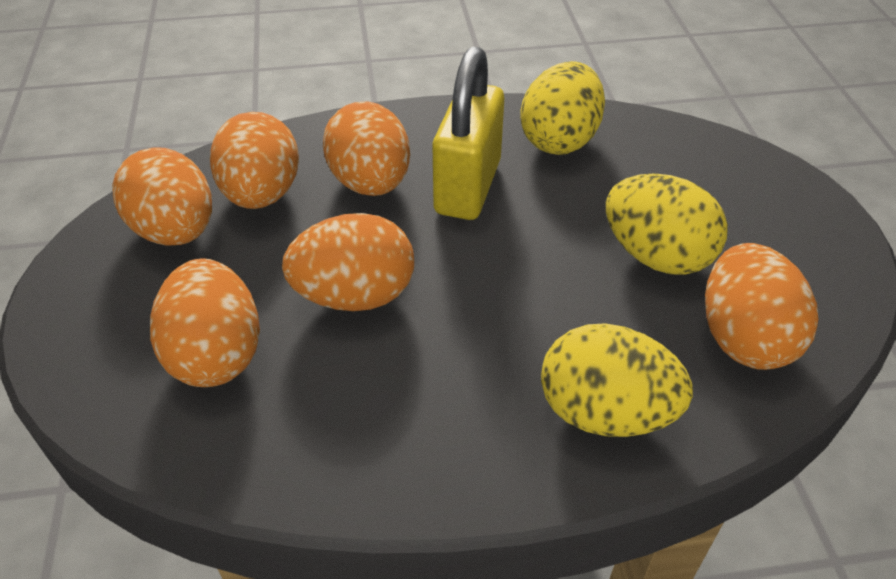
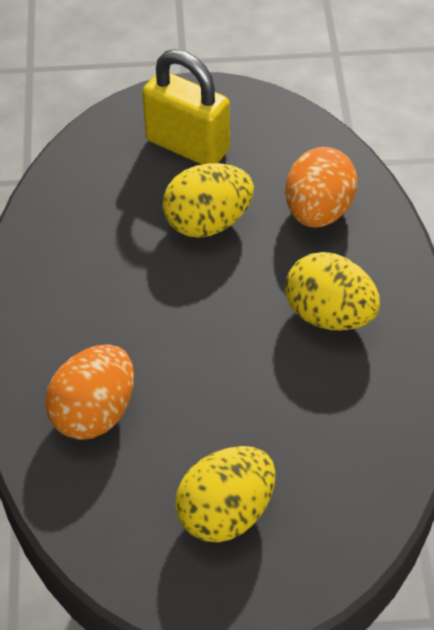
orange egg: 6 -> 2

